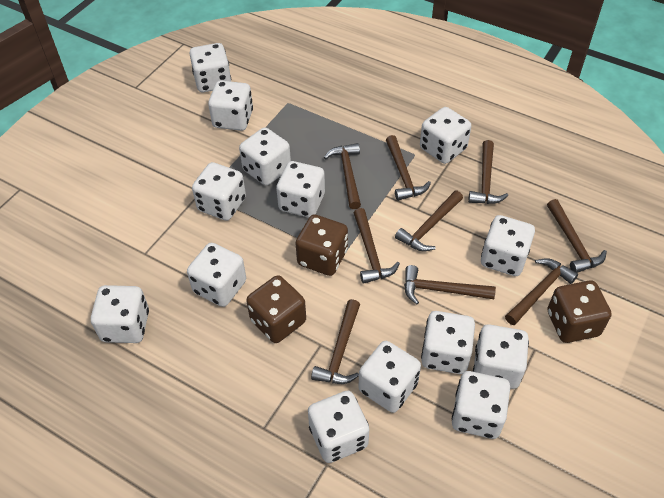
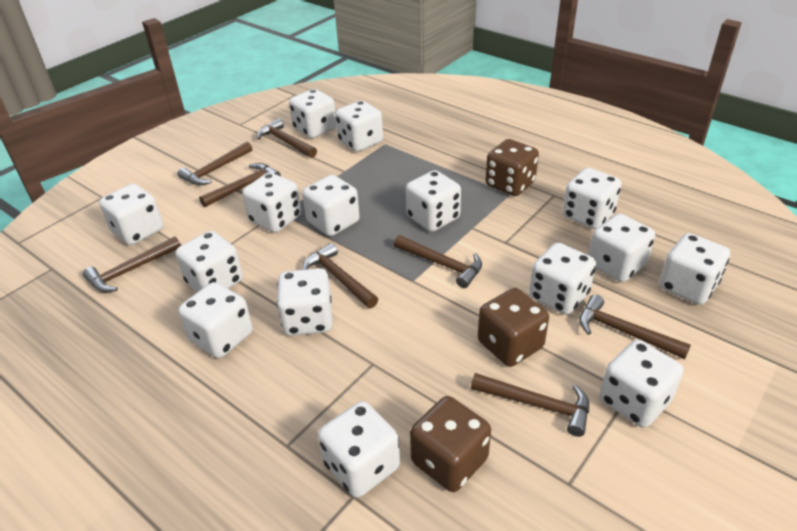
brown hammer: 9 -> 8
white dice: 14 -> 15

